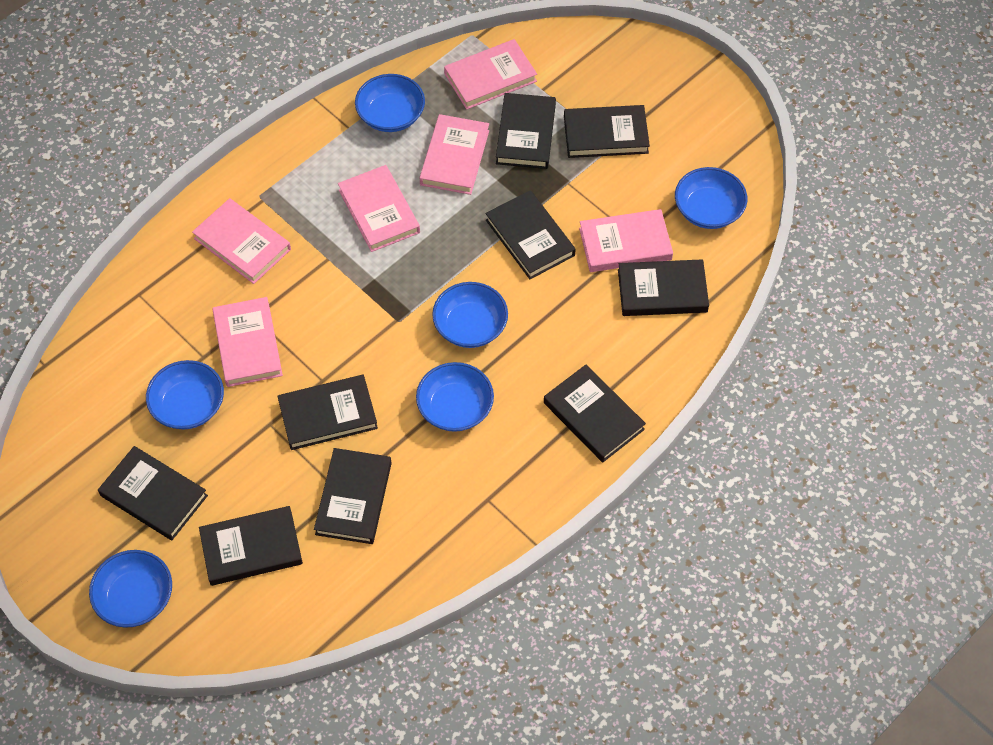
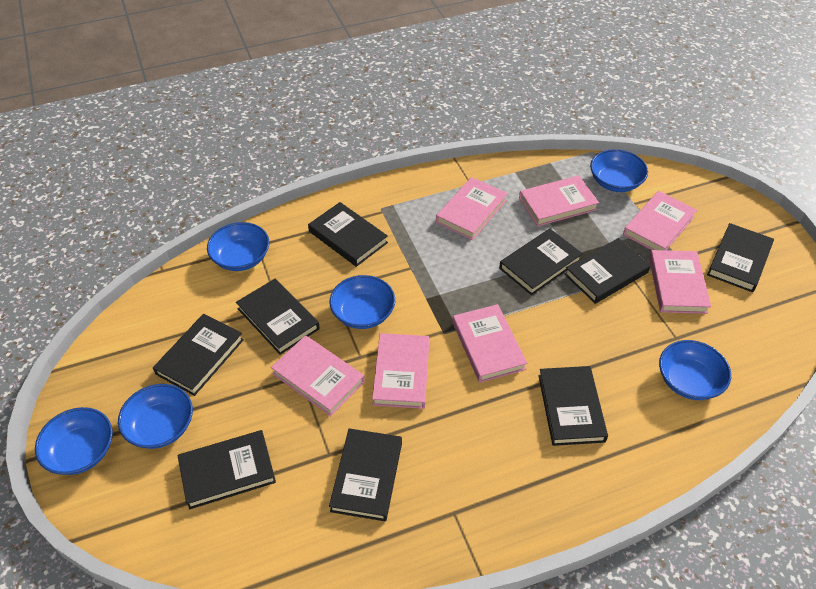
pink book: 6 -> 7

